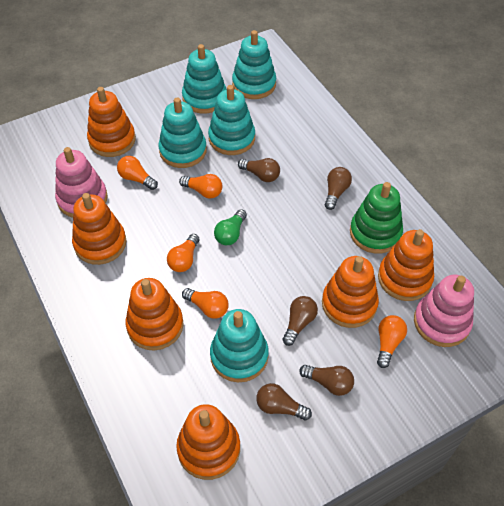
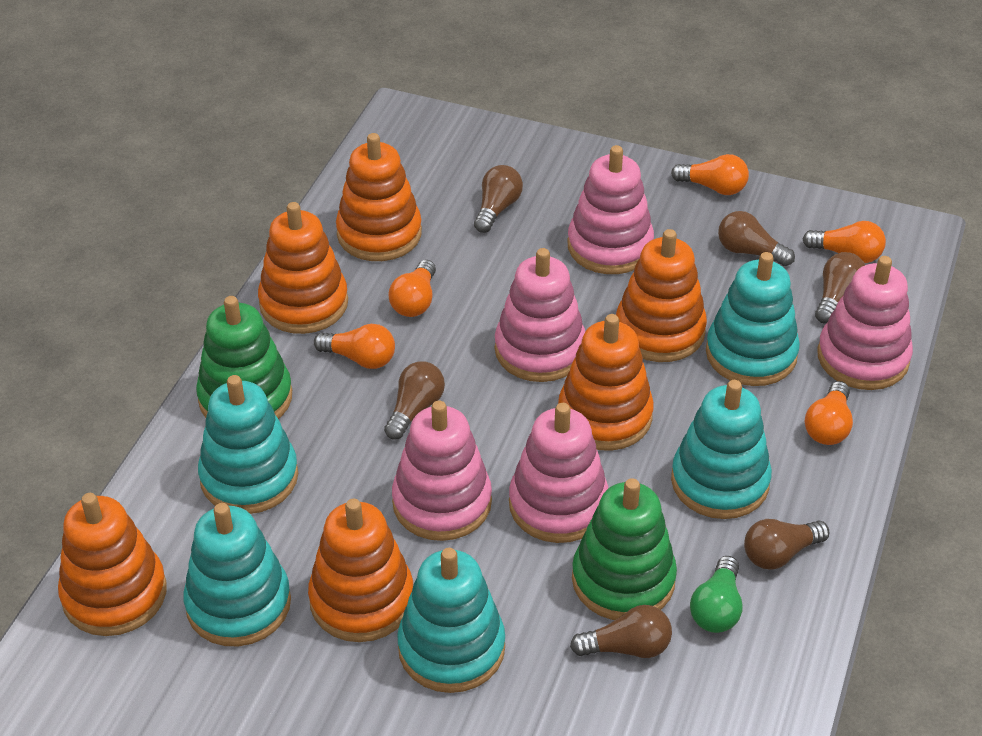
brown light bulb: 5 -> 6
green stacking toy: 1 -> 2
pink stacking toy: 2 -> 5

